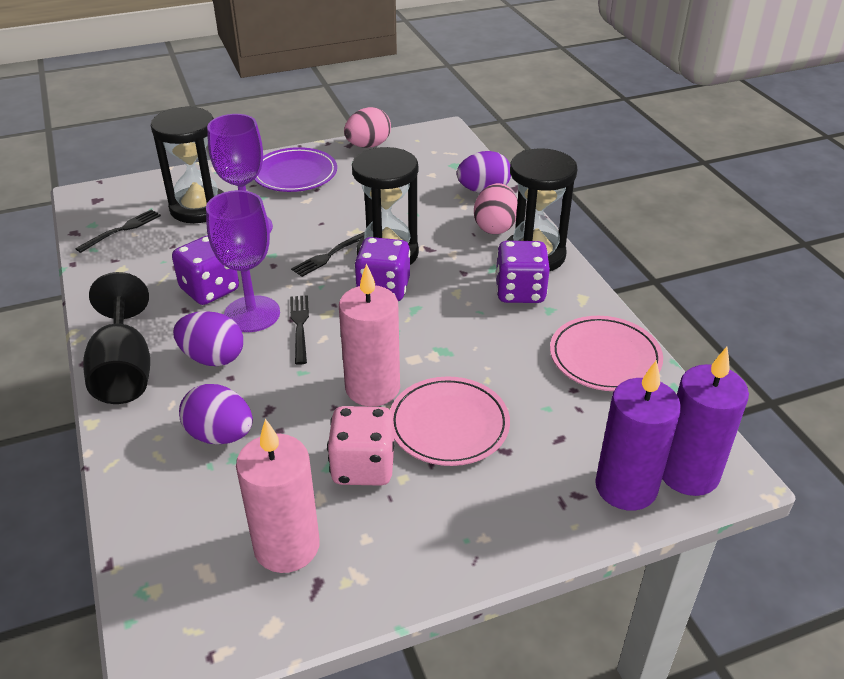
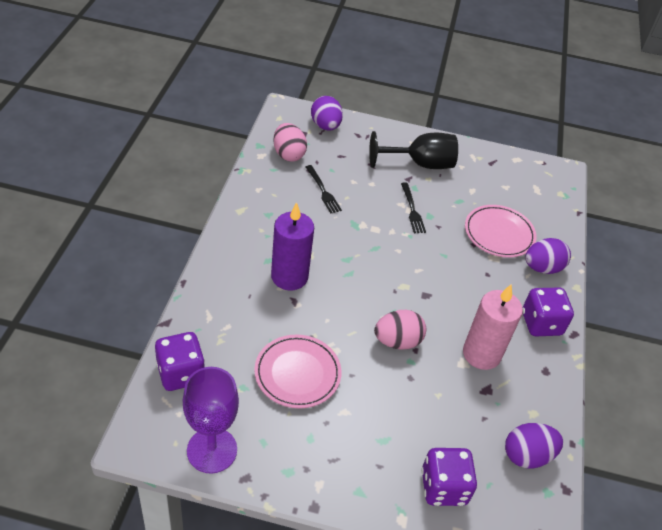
black fork: 3 -> 2
black hourglass: 3 -> 0
pink candle: 2 -> 1
pink dice: 1 -> 0
purple candle: 2 -> 1
purple goblet: 2 -> 1
purple plate: 1 -> 0

